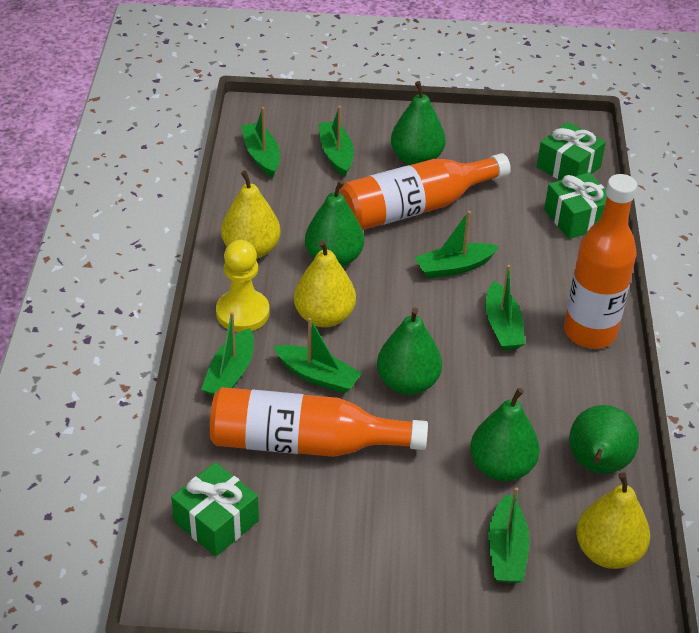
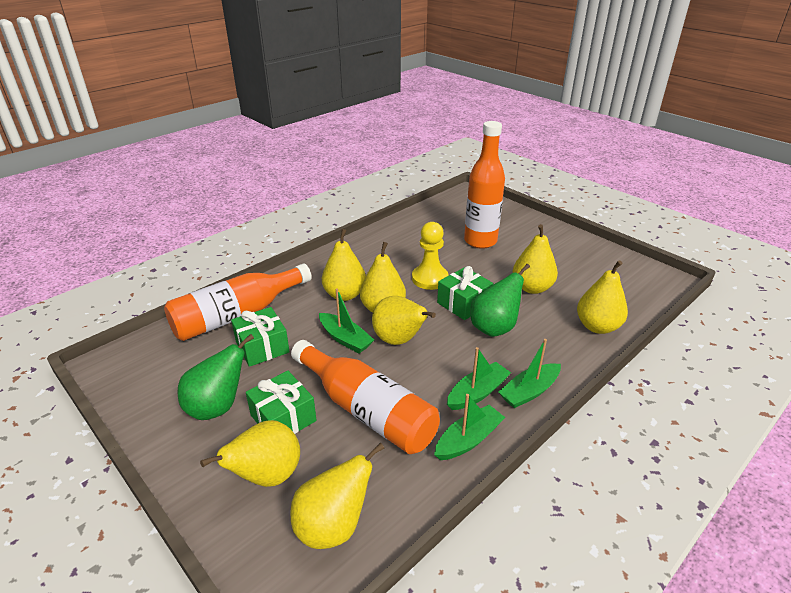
green boat: 7 -> 4
green pear: 5 -> 2
yellow pear: 3 -> 7

